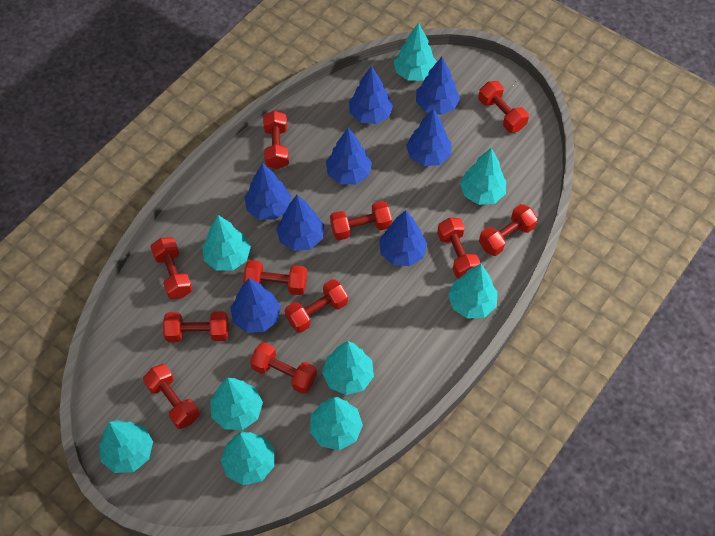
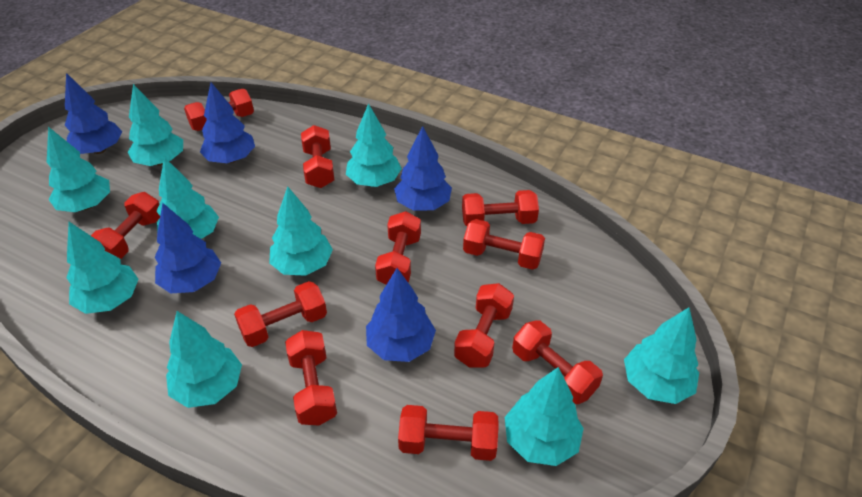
blue tree: 8 -> 5

